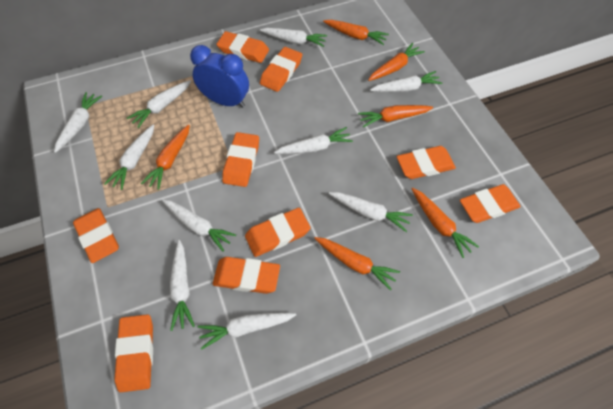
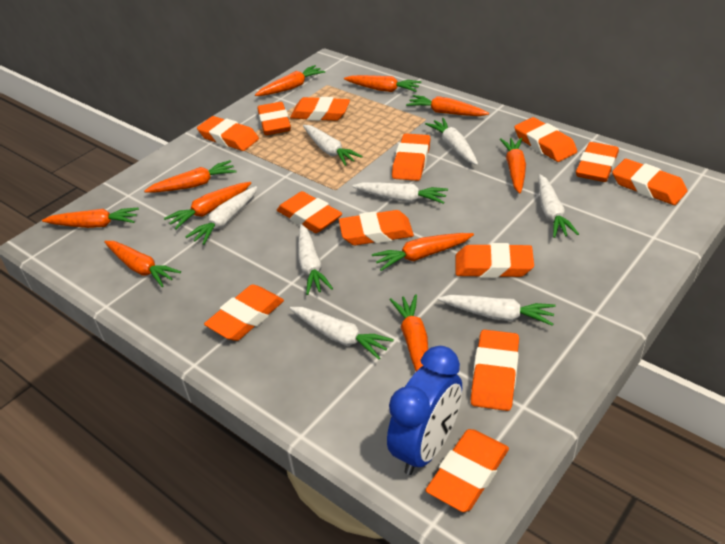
orange carrot: 6 -> 10
orange eraser: 9 -> 13
white carrot: 10 -> 8

